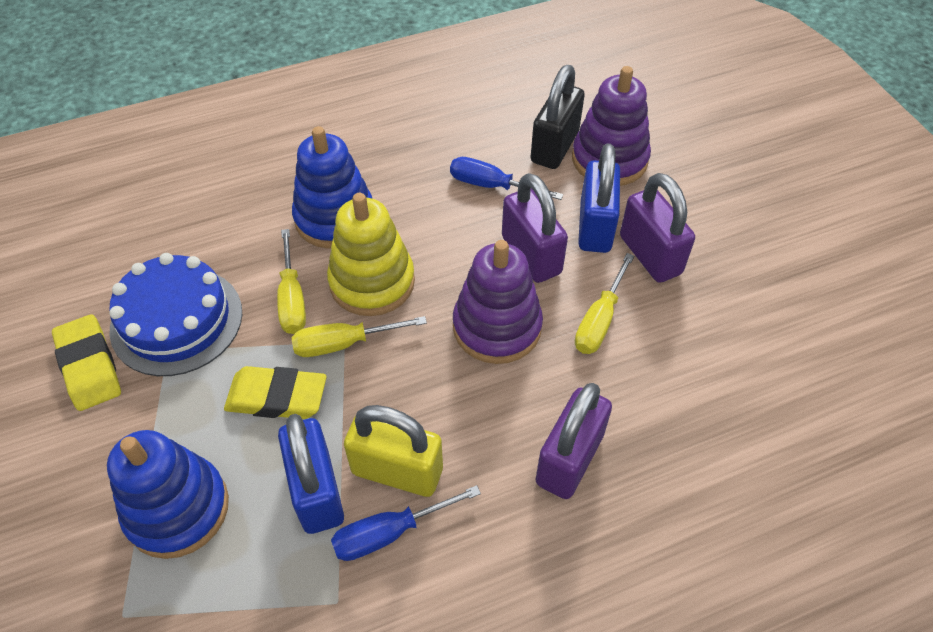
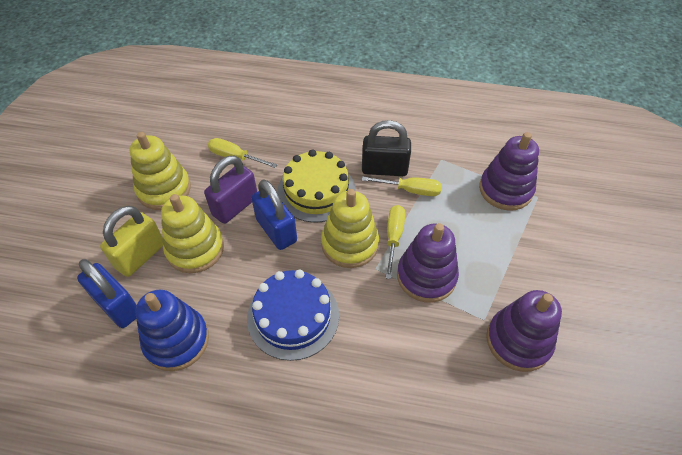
blue screwdriver: 2 -> 0
blue stacking toy: 2 -> 1
purple padlock: 3 -> 1
purple stacking toy: 2 -> 3
yellow cake: 0 -> 1
yellow eraser: 2 -> 0
yellow stacking toy: 1 -> 3

